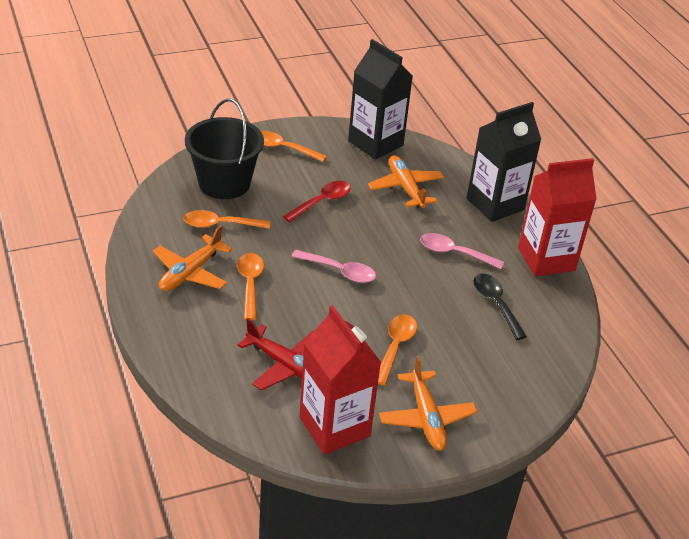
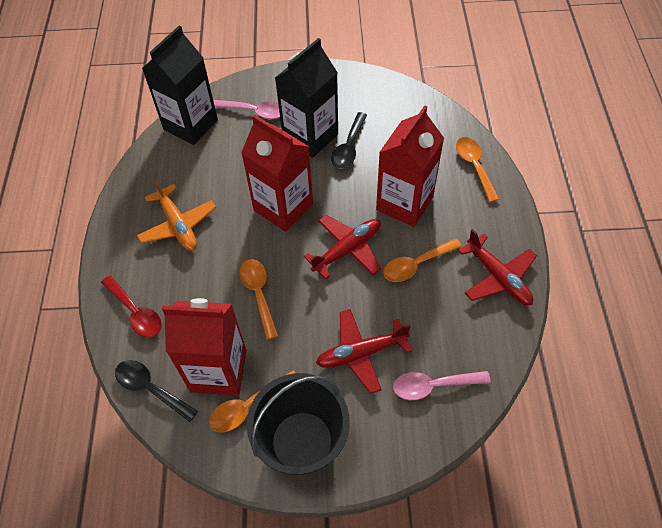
black spoon: 1 -> 2
orange plane: 3 -> 1
red carton: 2 -> 3
red plane: 1 -> 3

